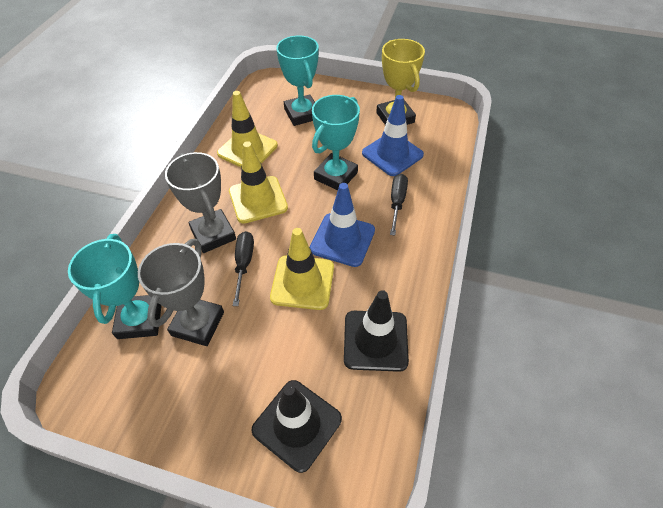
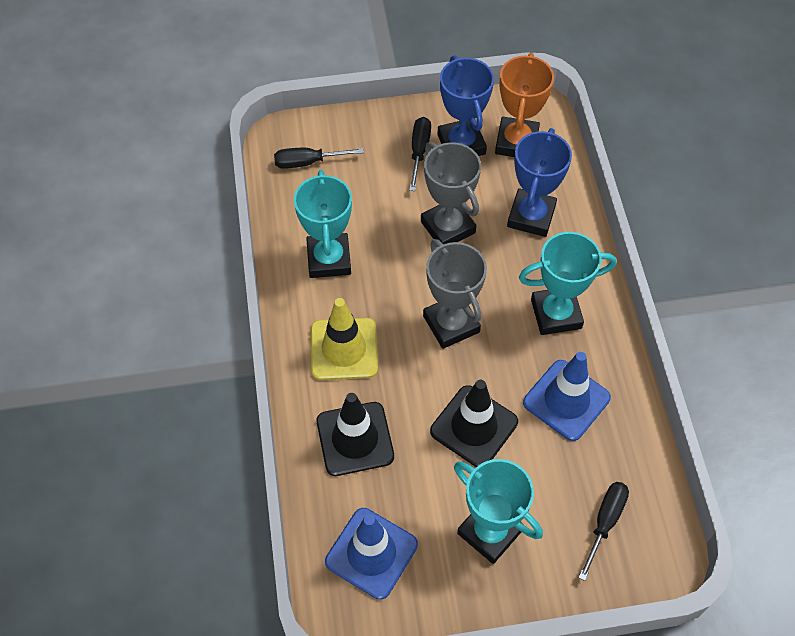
black screwdriver: 2 -> 3
blue trophy: 0 -> 2
orange trophy: 0 -> 1
yellow traffic cone: 3 -> 1
yellow trophy: 1 -> 0

